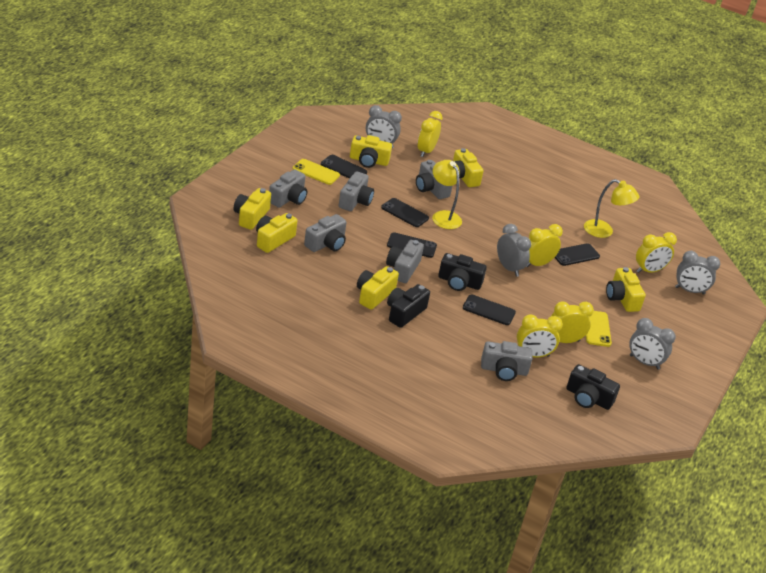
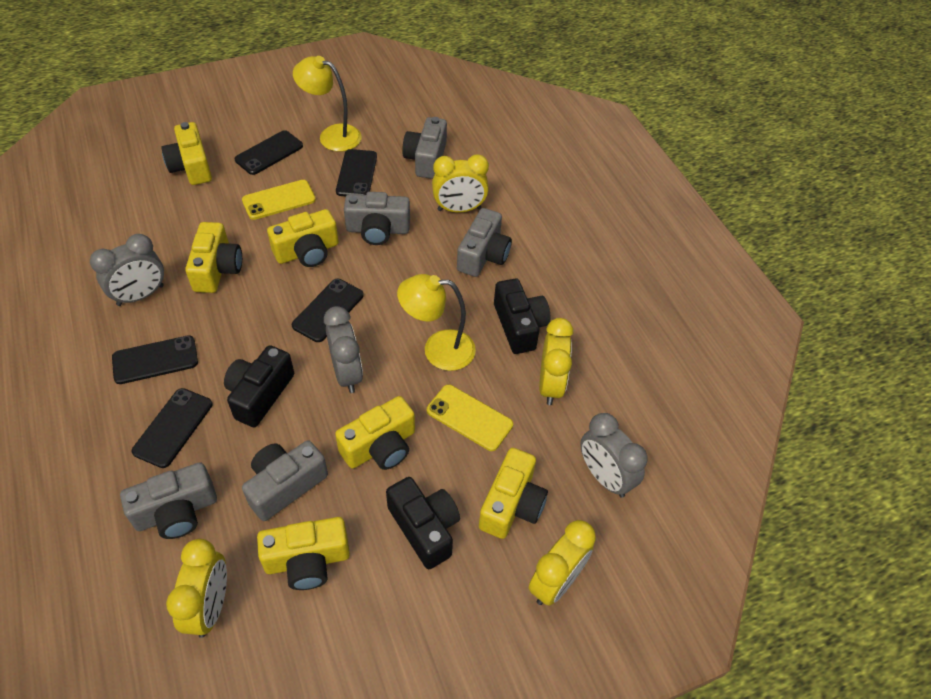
grey camera: 6 -> 5
grey clock: 4 -> 3
yellow clock: 5 -> 4

